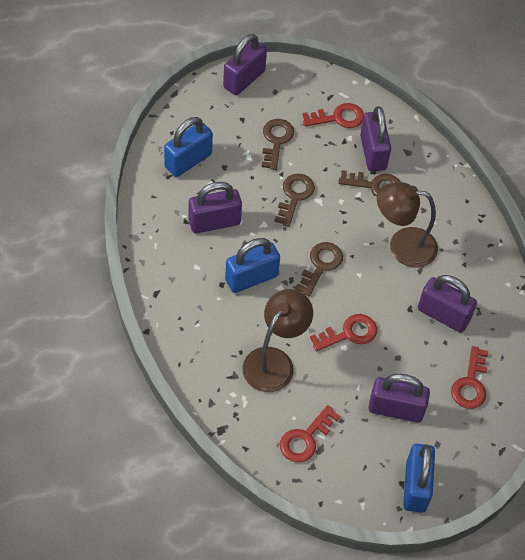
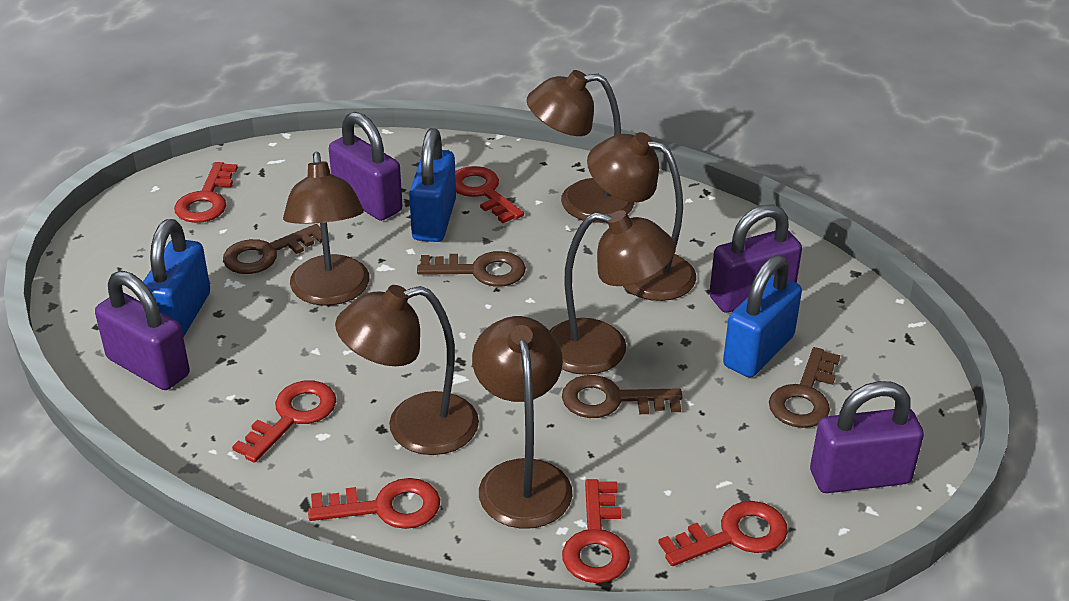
brown lamp: 2 -> 6
purple padlock: 5 -> 4
red key: 4 -> 6

